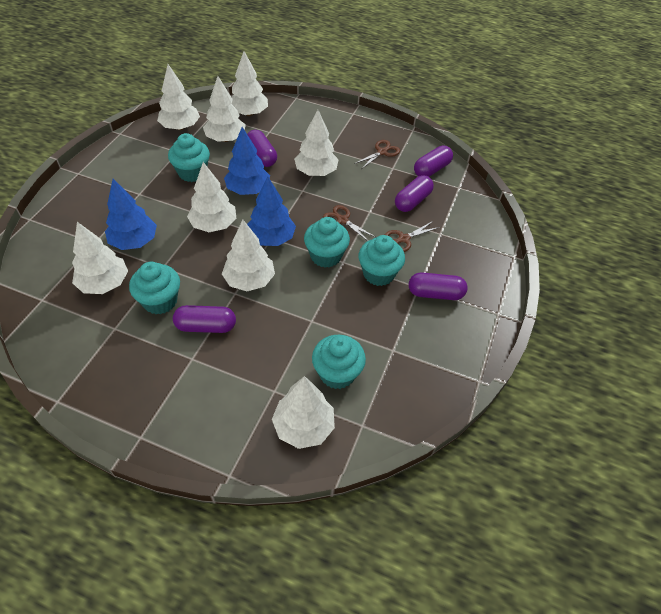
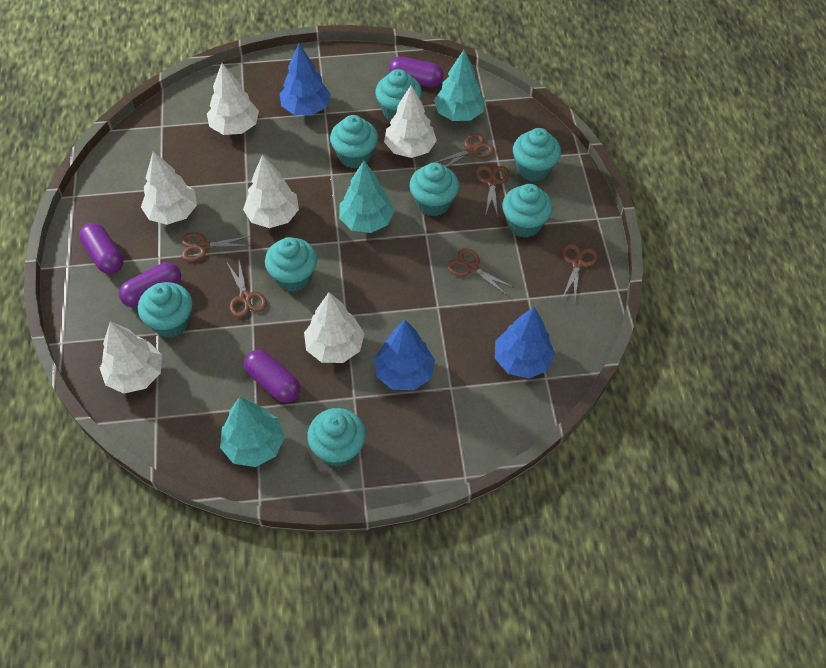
brown scissors: 3 -> 6
purple capsule: 5 -> 4
turquoise cupcake: 5 -> 8
turquoise tree: 0 -> 3
white tree: 8 -> 6

